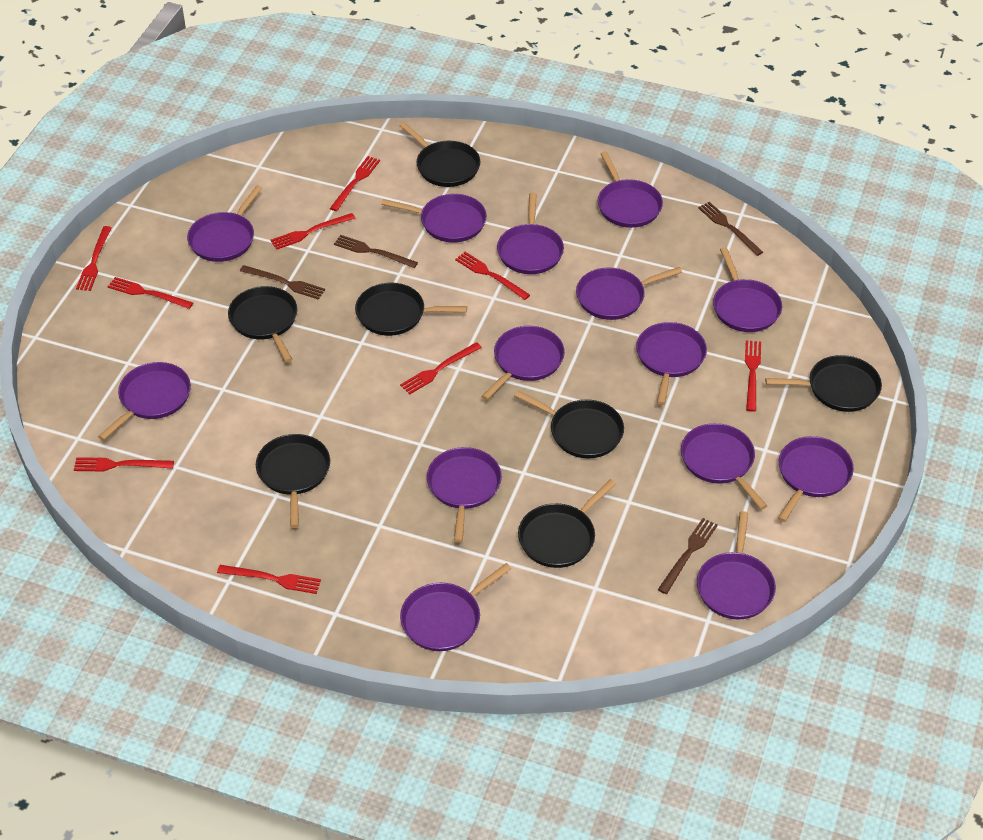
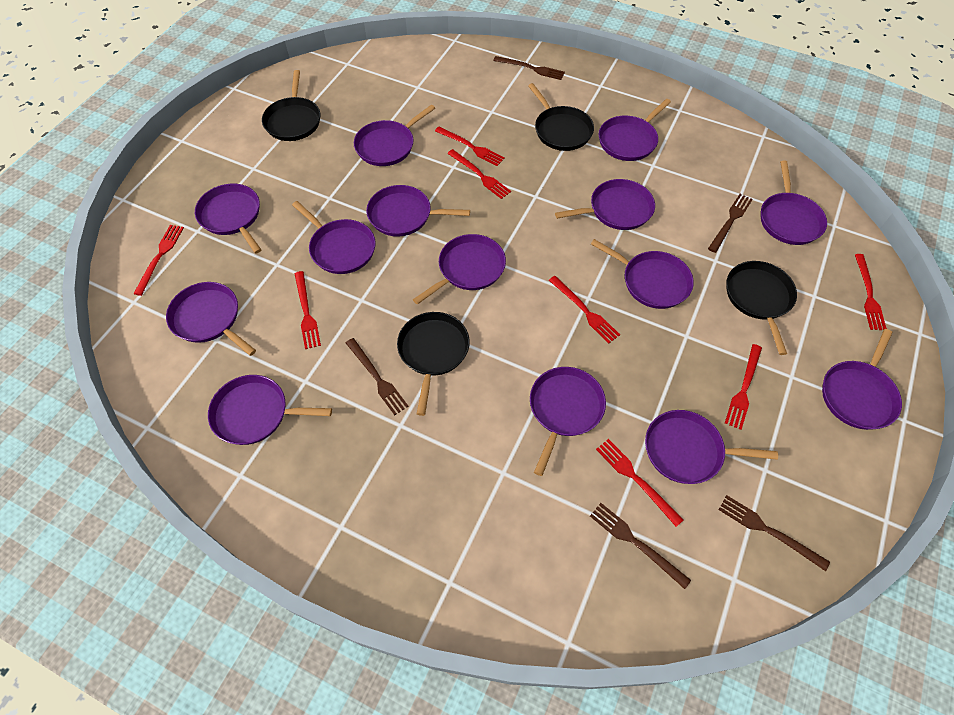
black pan: 7 -> 4
brown fork: 4 -> 5
red fork: 9 -> 8

